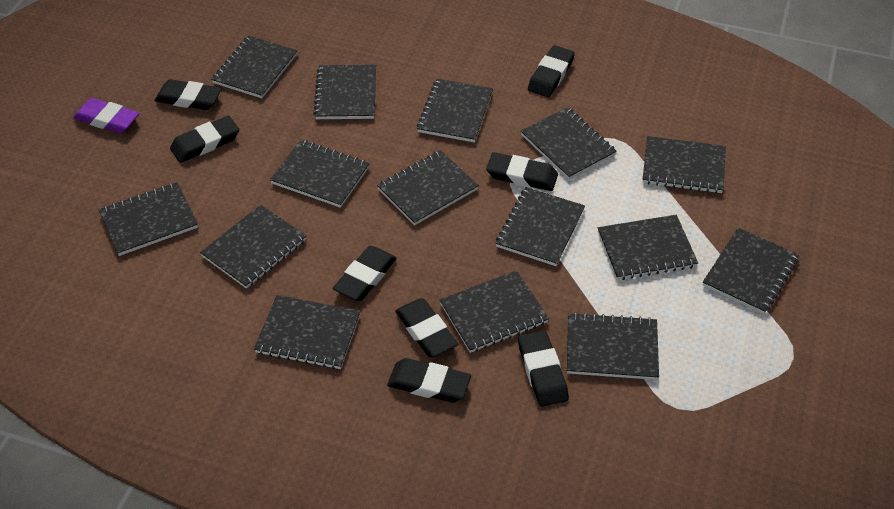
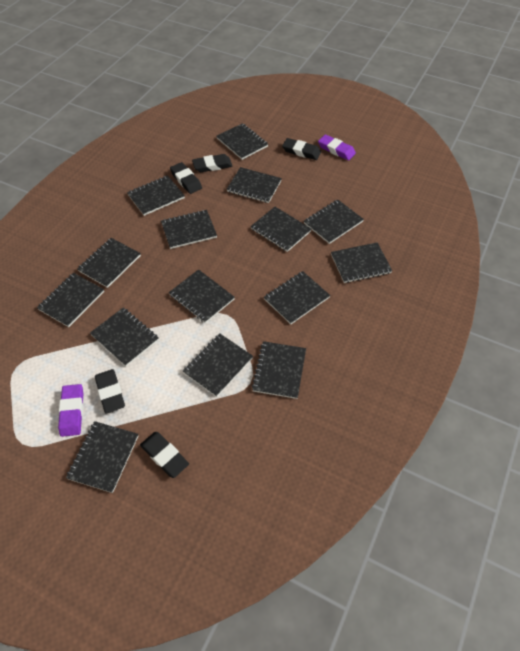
black eraser: 8 -> 5
purple eraser: 1 -> 2

